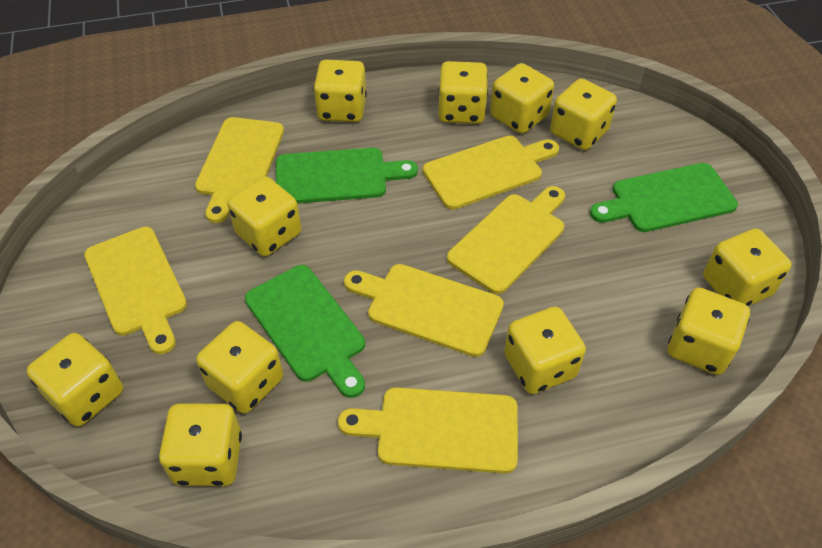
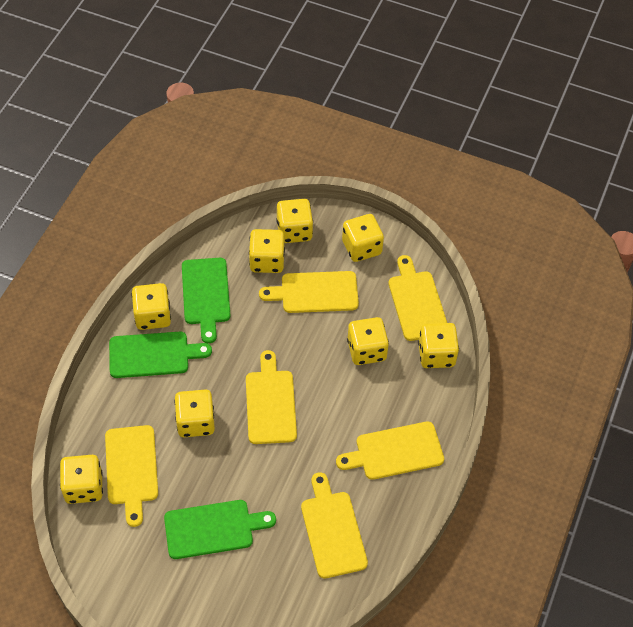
yellow dice: 11 -> 8

